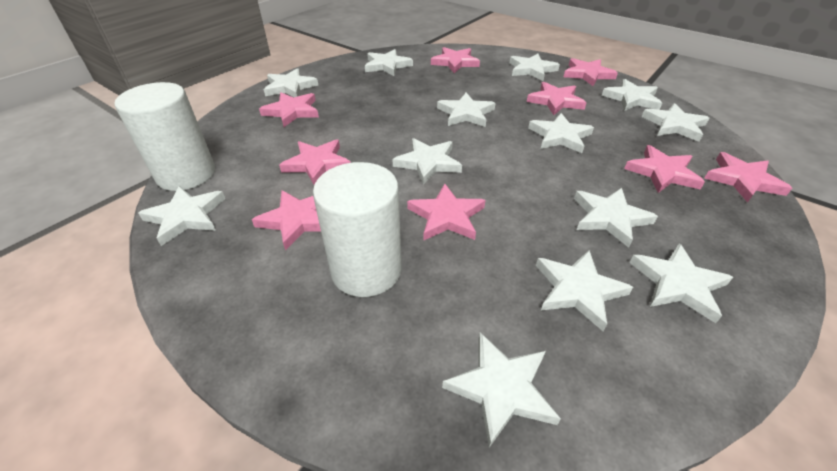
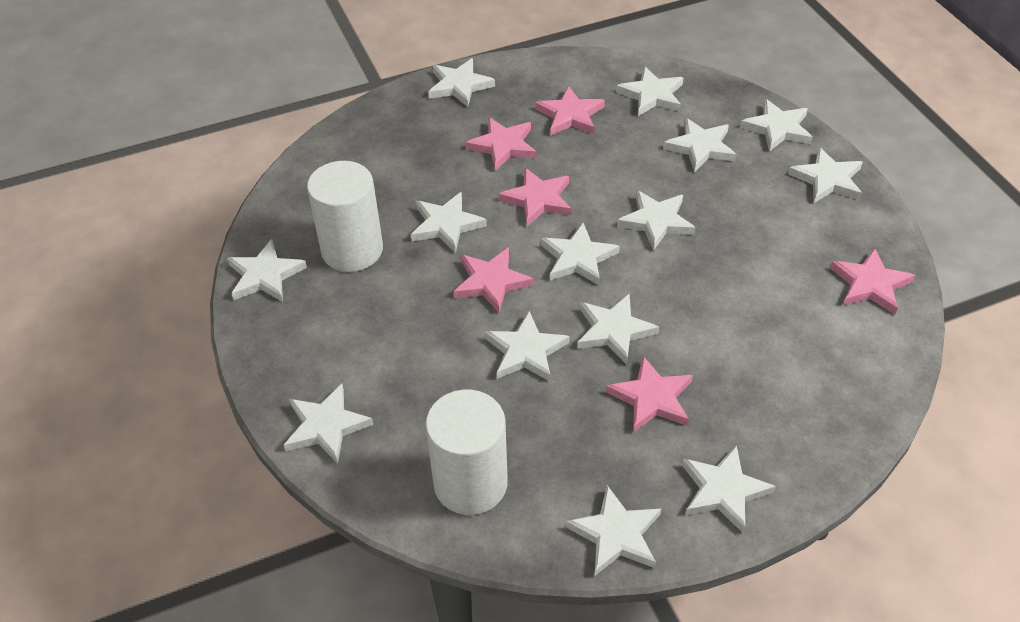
pink star: 9 -> 6
white star: 13 -> 14

